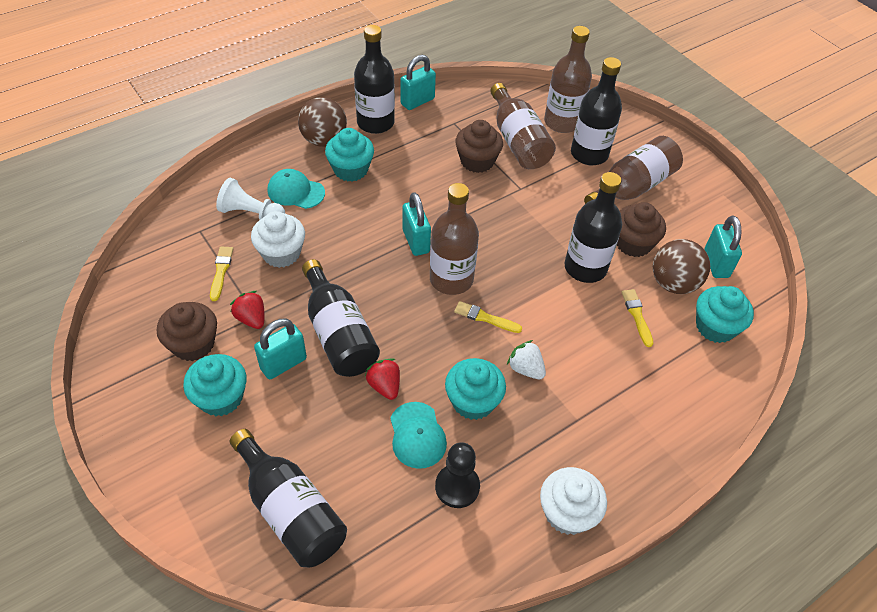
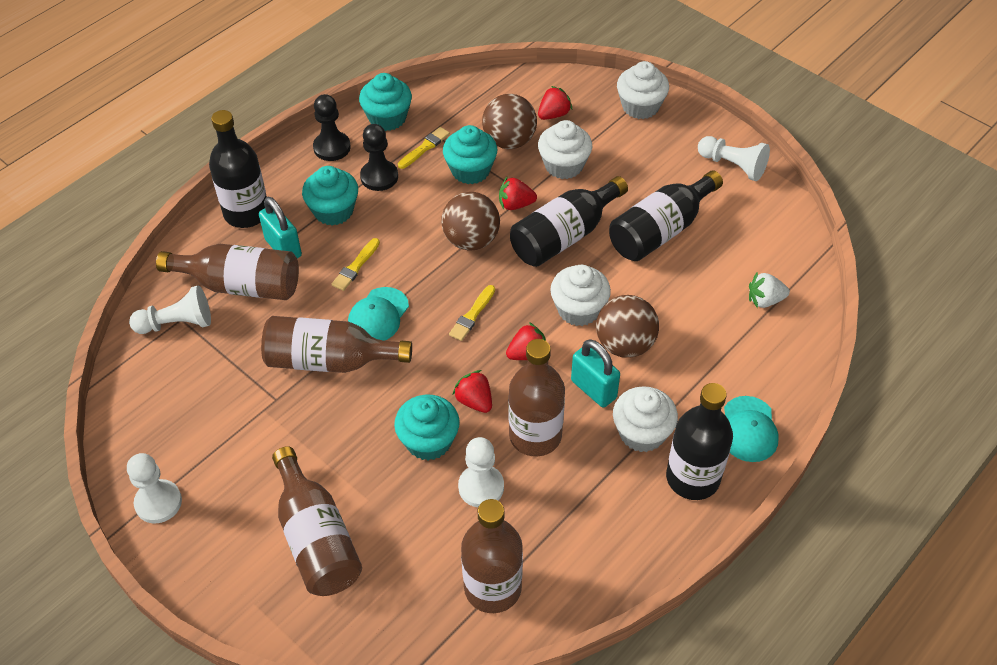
black bottle: 5 -> 4
black pawn: 1 -> 2
brown ball: 2 -> 3
brown bottle: 4 -> 5
brown cupcake: 3 -> 0
red strawberry: 2 -> 4
turquoise padlock: 4 -> 2
white cupcake: 2 -> 4
white pawn: 1 -> 4

